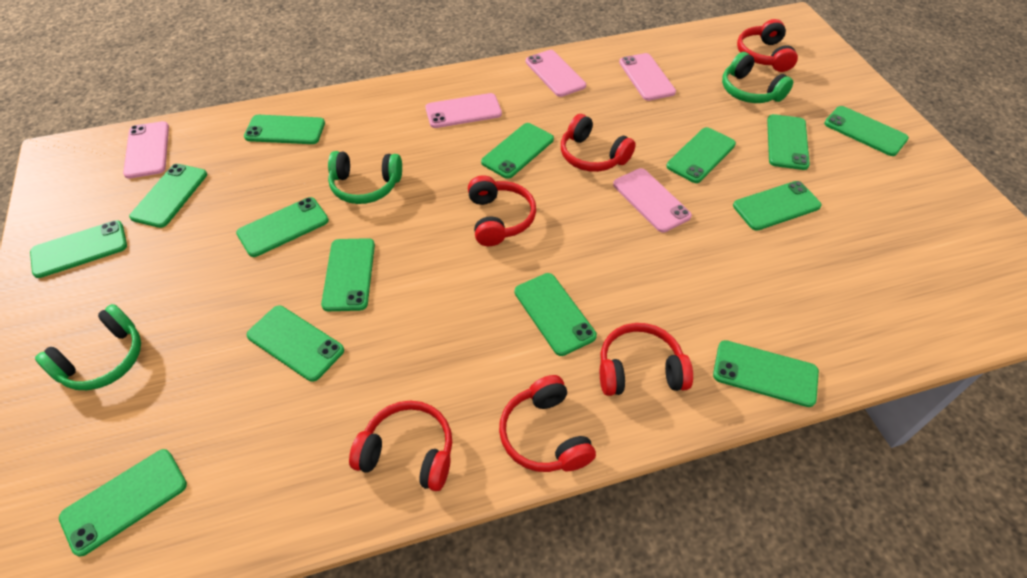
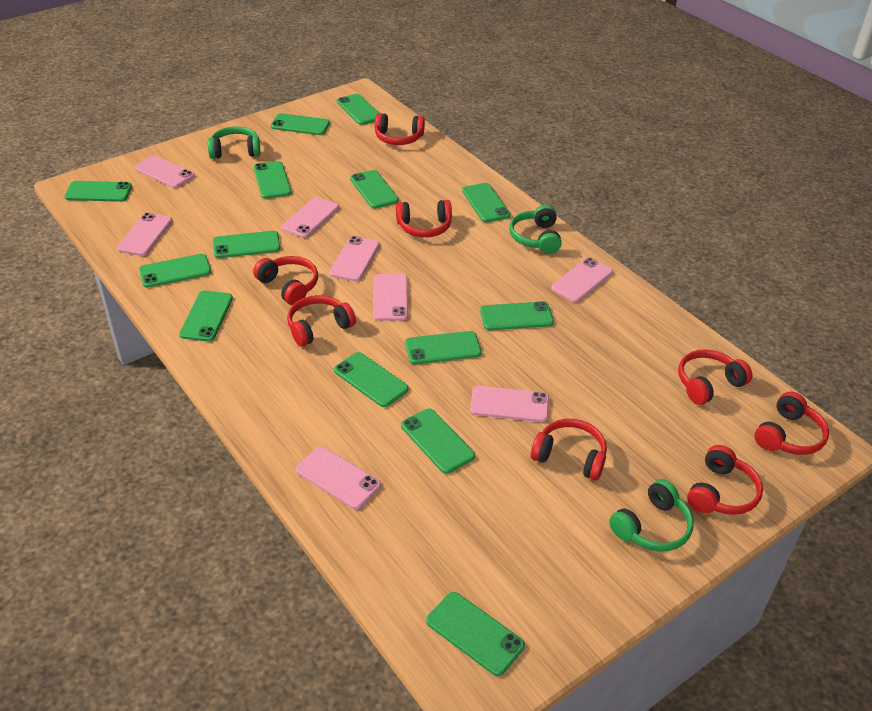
pink phone: 5 -> 8
red headphones: 6 -> 8

